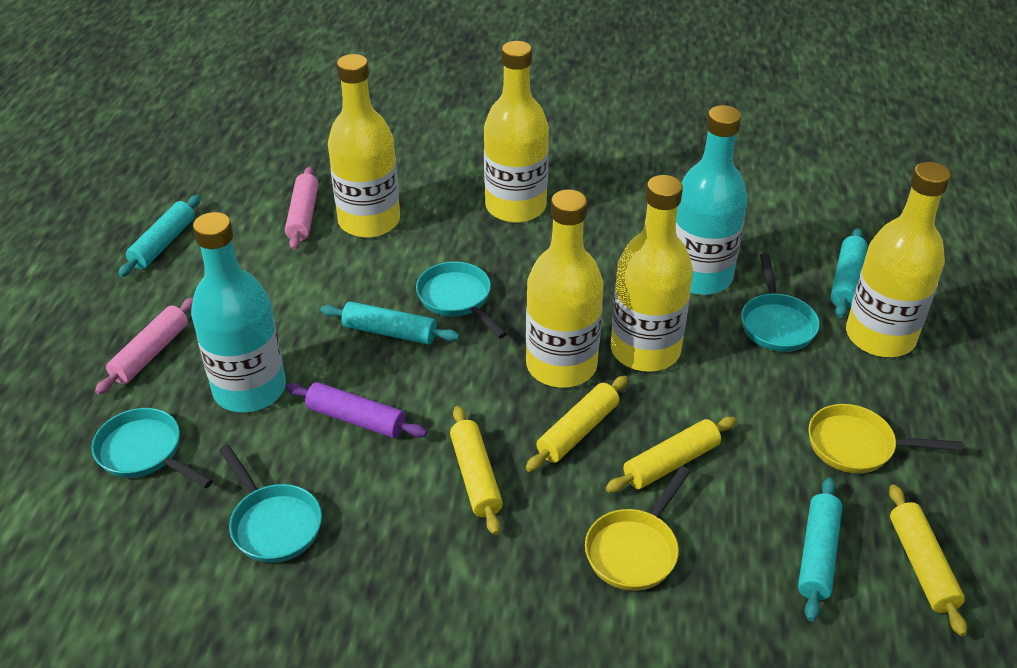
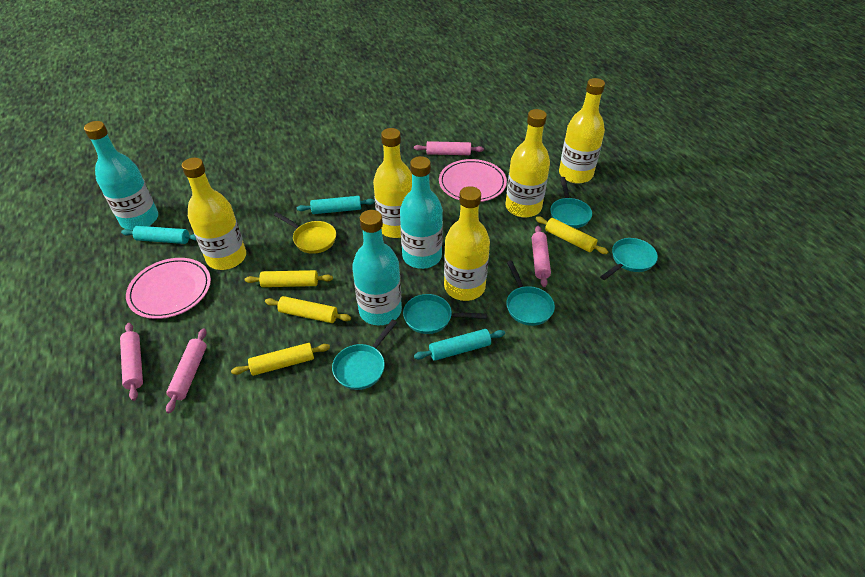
pink plate: 0 -> 2
pink rolling pin: 2 -> 4
purple rolling pin: 1 -> 0
turquoise bottle: 2 -> 3
turquoise pan: 4 -> 5
turquoise rolling pin: 4 -> 3
yellow pan: 2 -> 1

